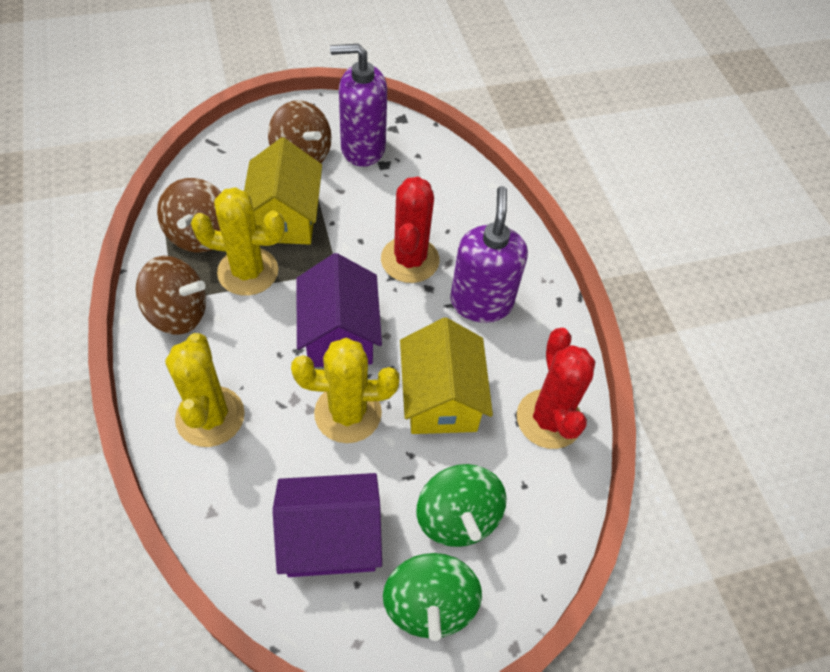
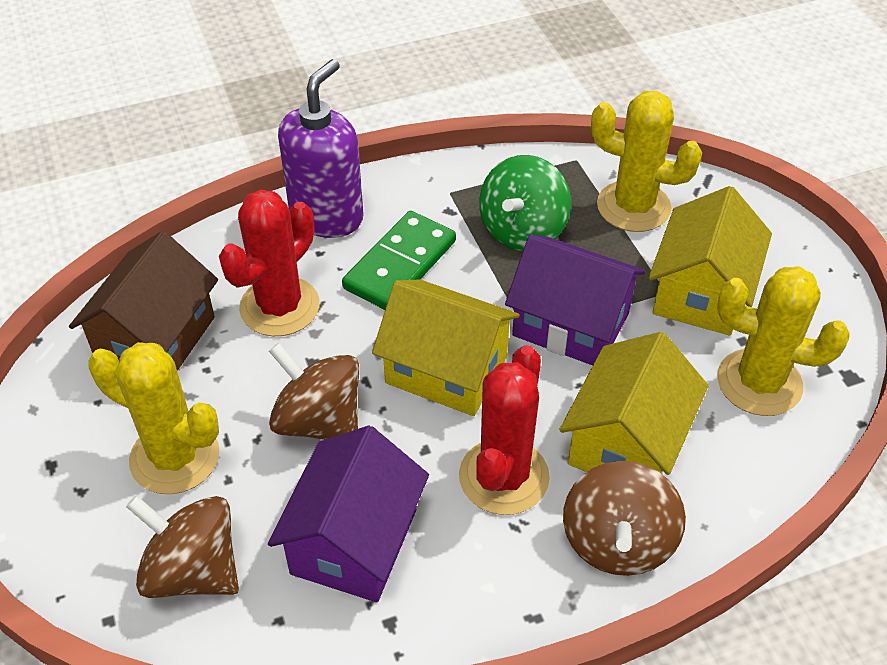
brown house: 0 -> 1
green domino: 0 -> 1
green spinning top: 2 -> 1
purple soap dispenser: 2 -> 1
yellow house: 2 -> 3

